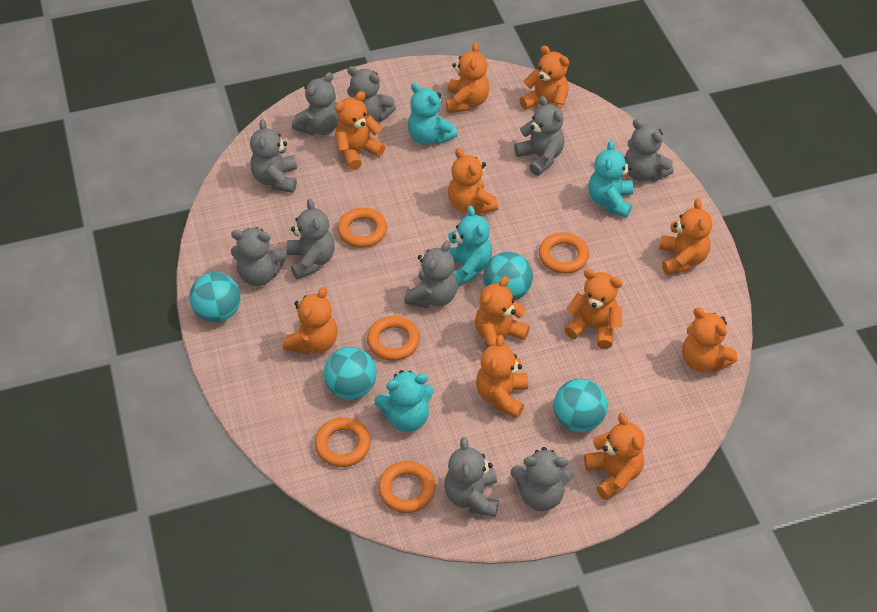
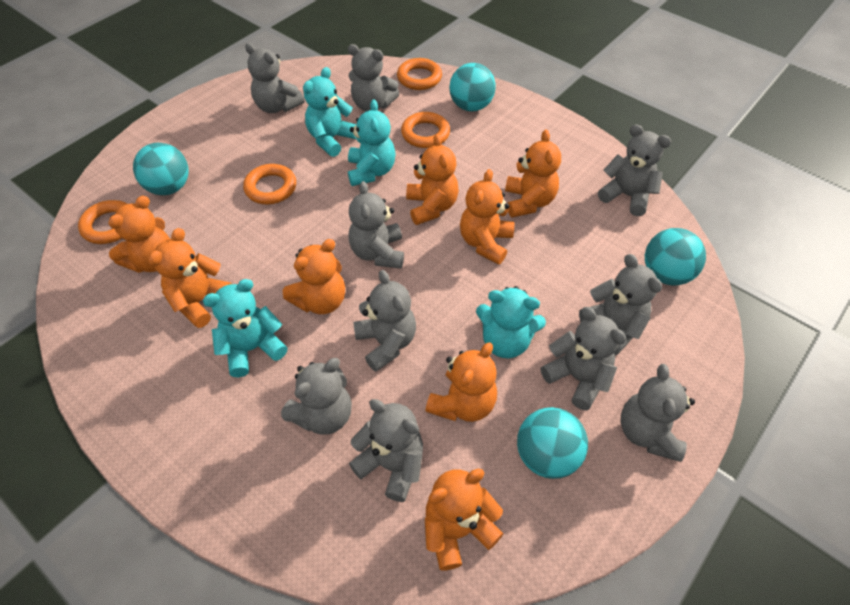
orange ring: 5 -> 4
orange teddy bear: 11 -> 8

